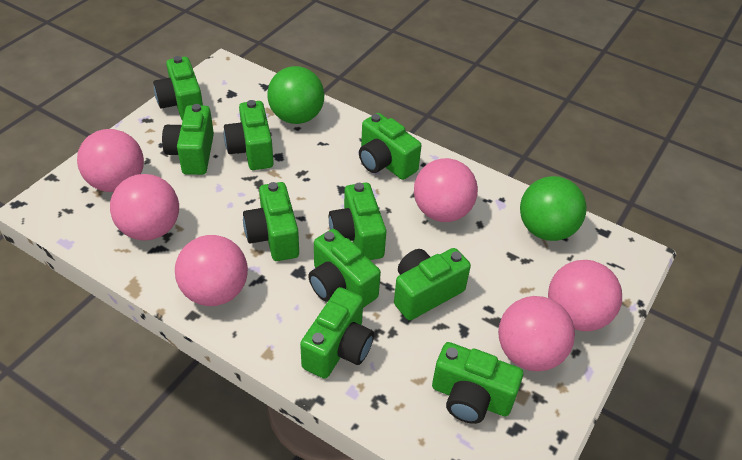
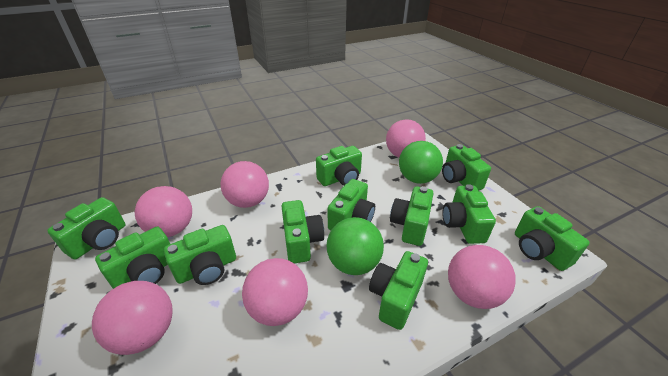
green camera: 10 -> 11

